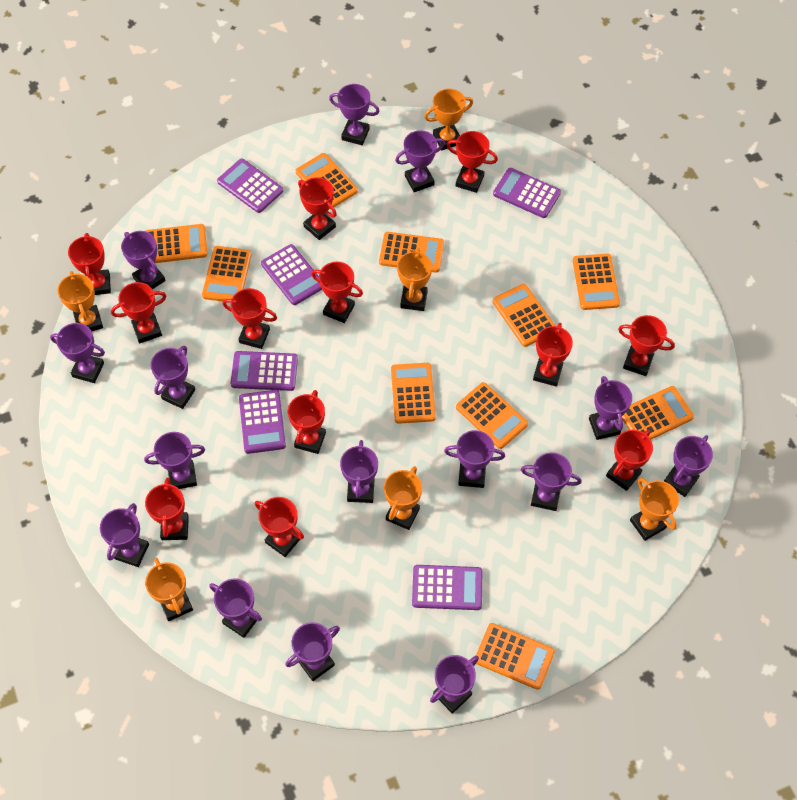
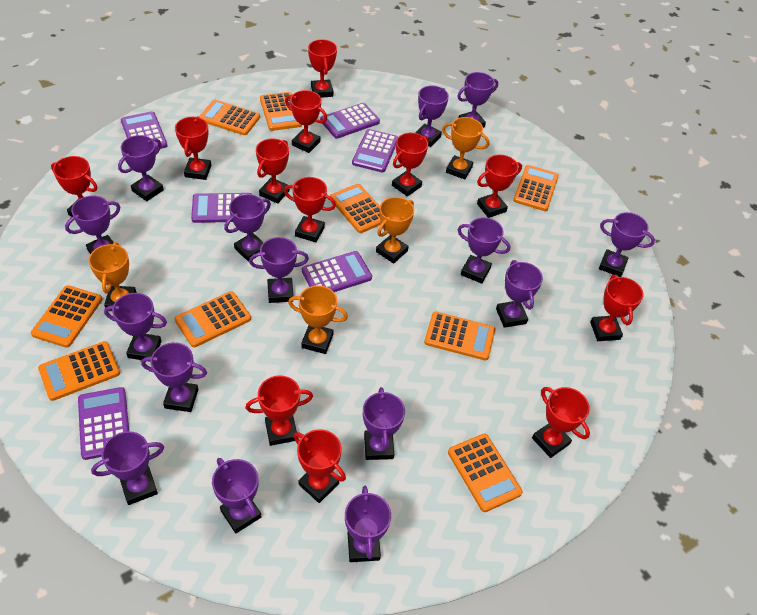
orange calculator: 10 -> 9
orange trophy: 6 -> 4

